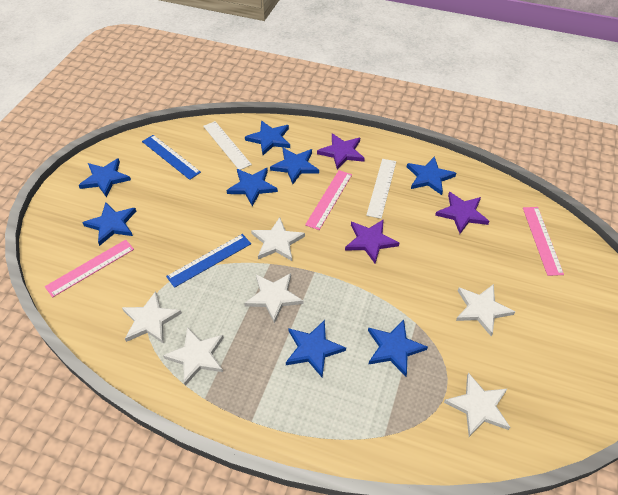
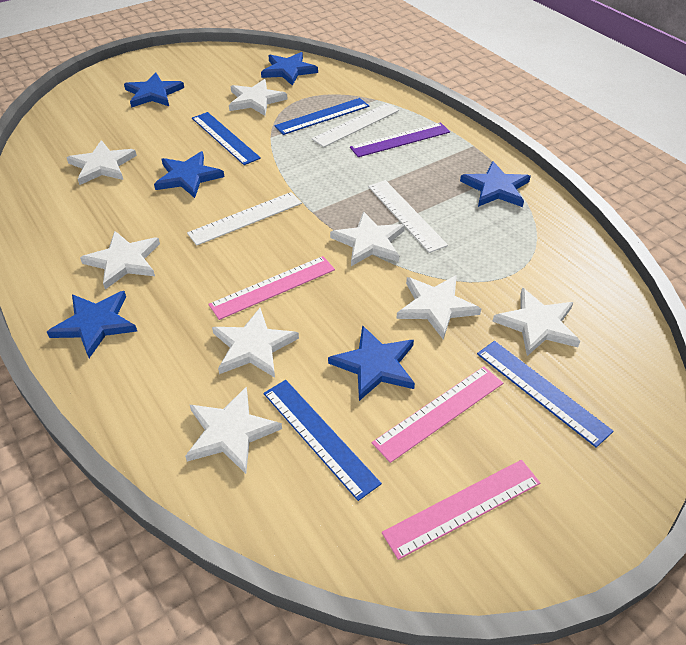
blue ruler: 2 -> 4
blue star: 8 -> 6
purple ruler: 0 -> 1
purple star: 3 -> 0
white ruler: 2 -> 3
white star: 6 -> 8

